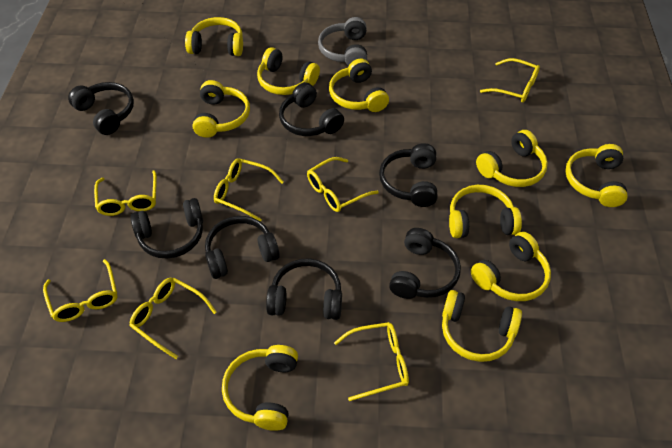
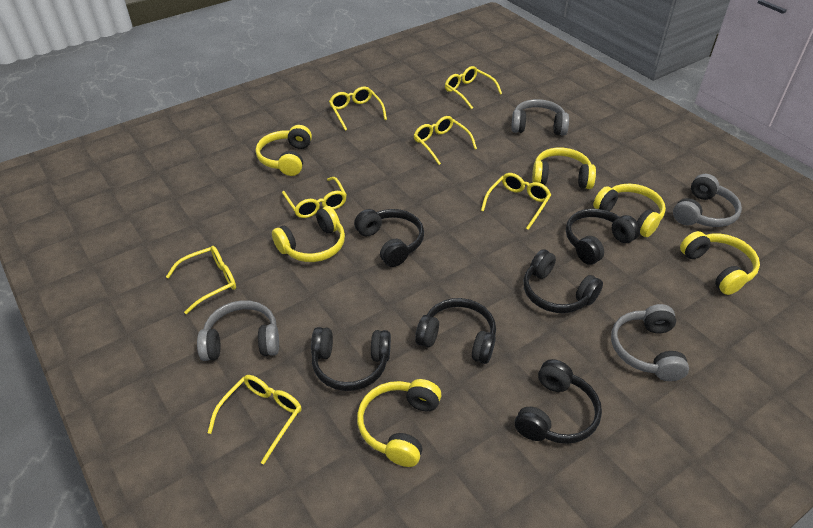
black headphones: 7 -> 6
grey headphones: 1 -> 4
yellow headphones: 10 -> 6

